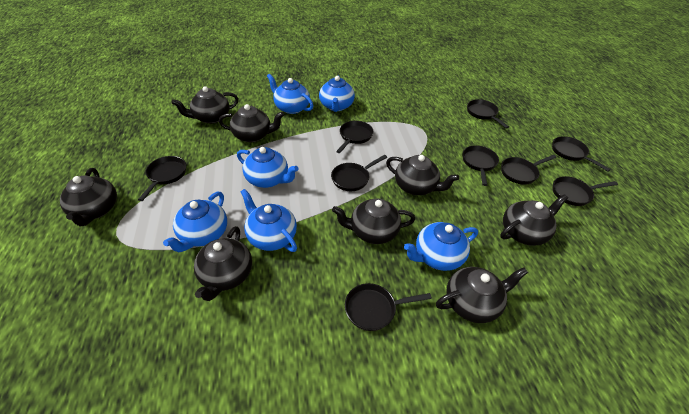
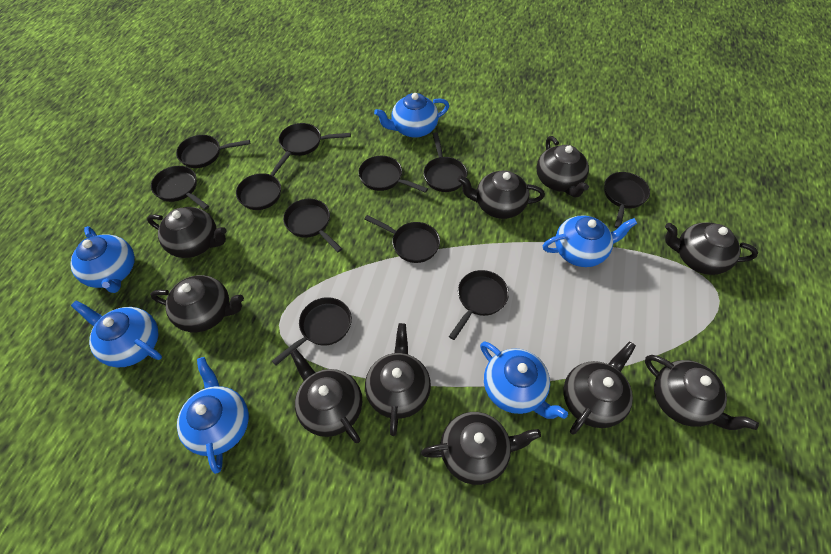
black pan: 9 -> 11
black teapot: 8 -> 10

